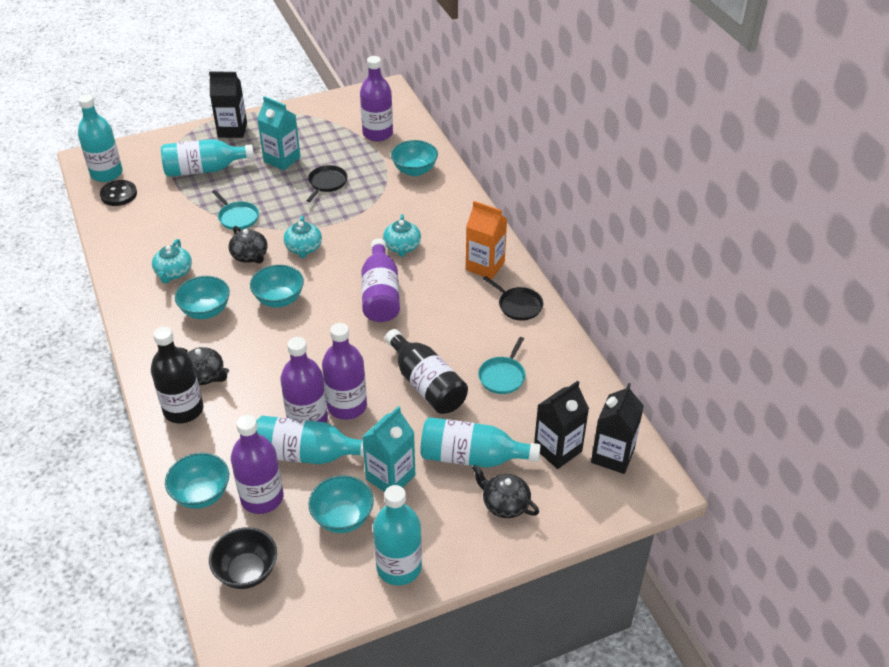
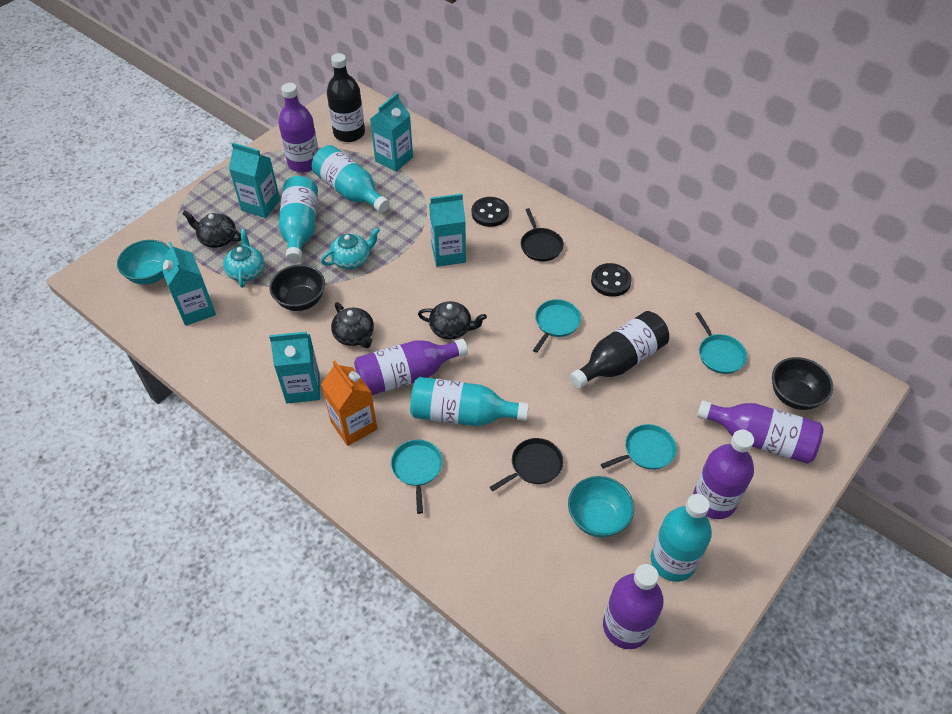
black bowl: 1 -> 2
black button: 1 -> 2
black carton: 3 -> 0
turquoise bottle: 5 -> 4
turquoise bowl: 5 -> 2
turquoise carton: 2 -> 5
turquoise pan: 2 -> 4
turquoise teapot: 3 -> 2

